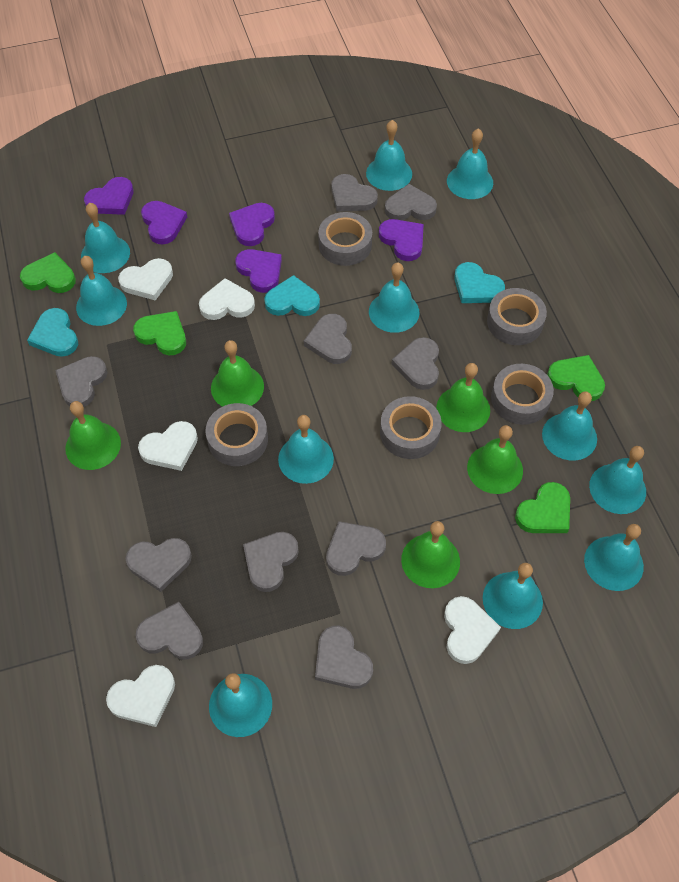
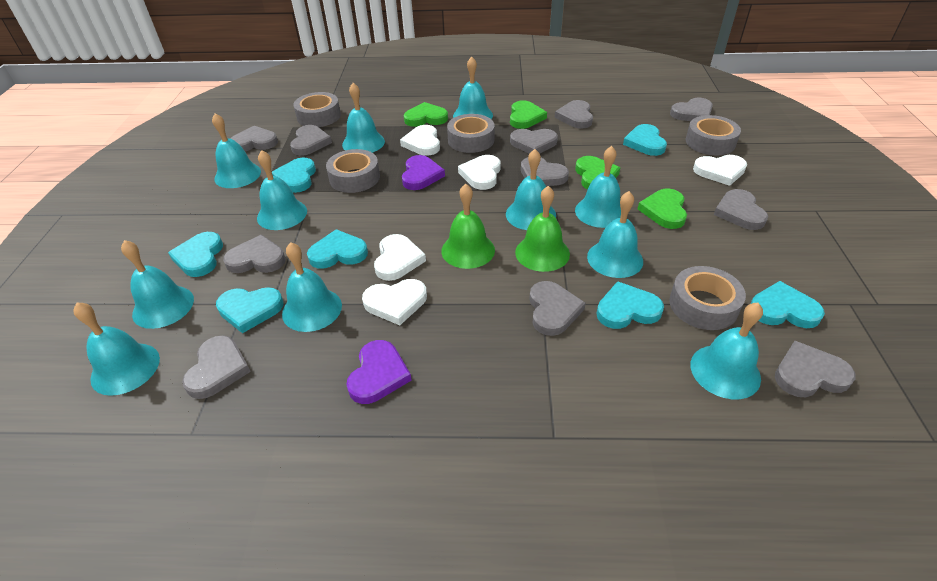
green bell: 5 -> 2
grey heart: 10 -> 11
purple heart: 5 -> 2
turquoise heart: 3 -> 7

